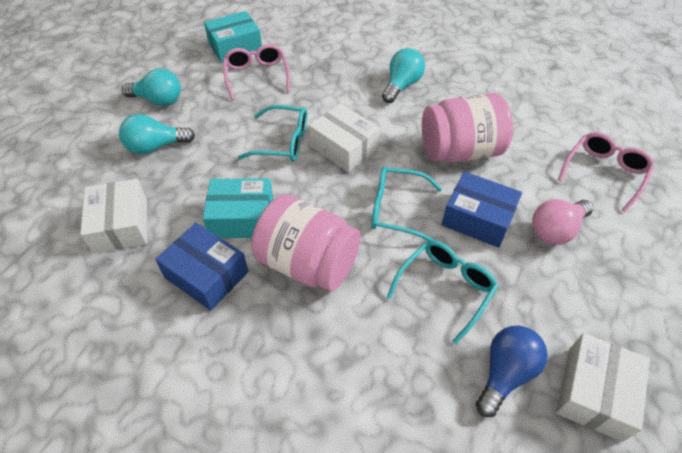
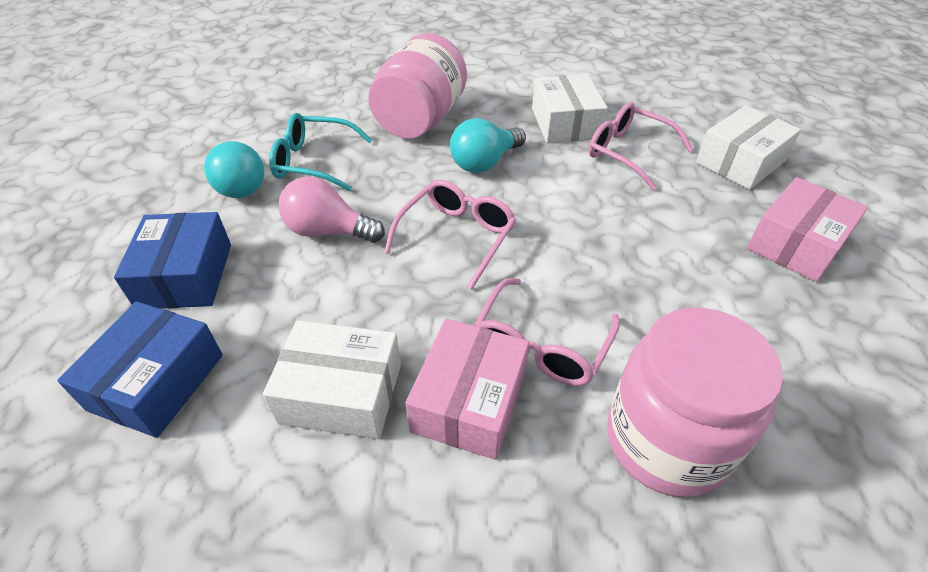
blue light bulb: 1 -> 0
pink box: 0 -> 2
pink glasses: 2 -> 3
turquoise box: 2 -> 0
turquoise glasses: 3 -> 1
turquoise light bulb: 3 -> 2

